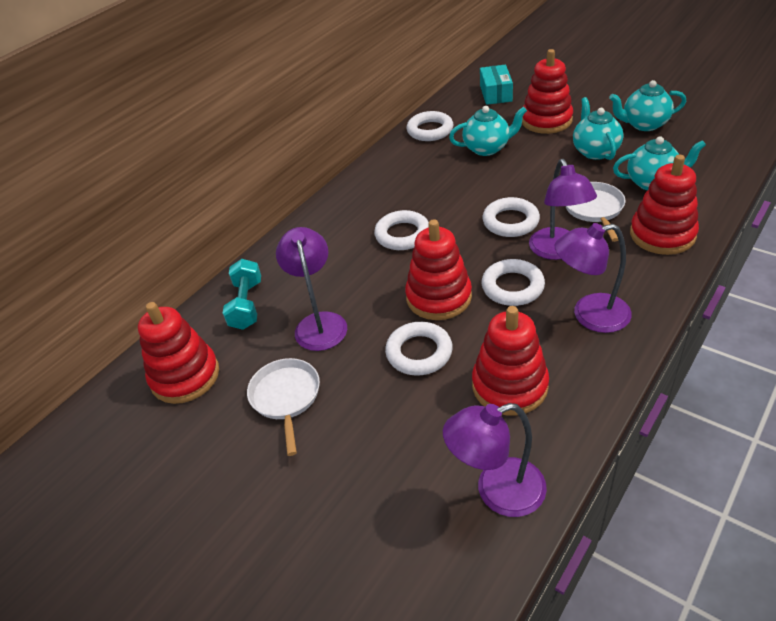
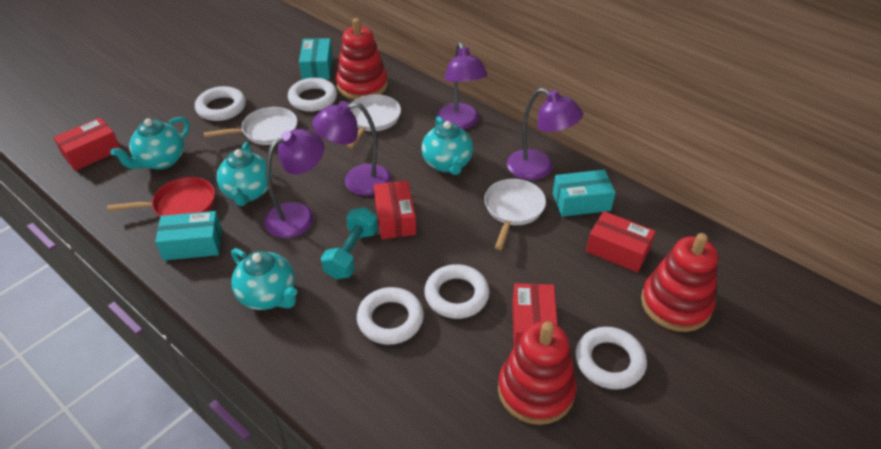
red box: 0 -> 4
red pan: 0 -> 1
red stacking toy: 5 -> 3
turquoise box: 1 -> 3
white pan: 2 -> 3

